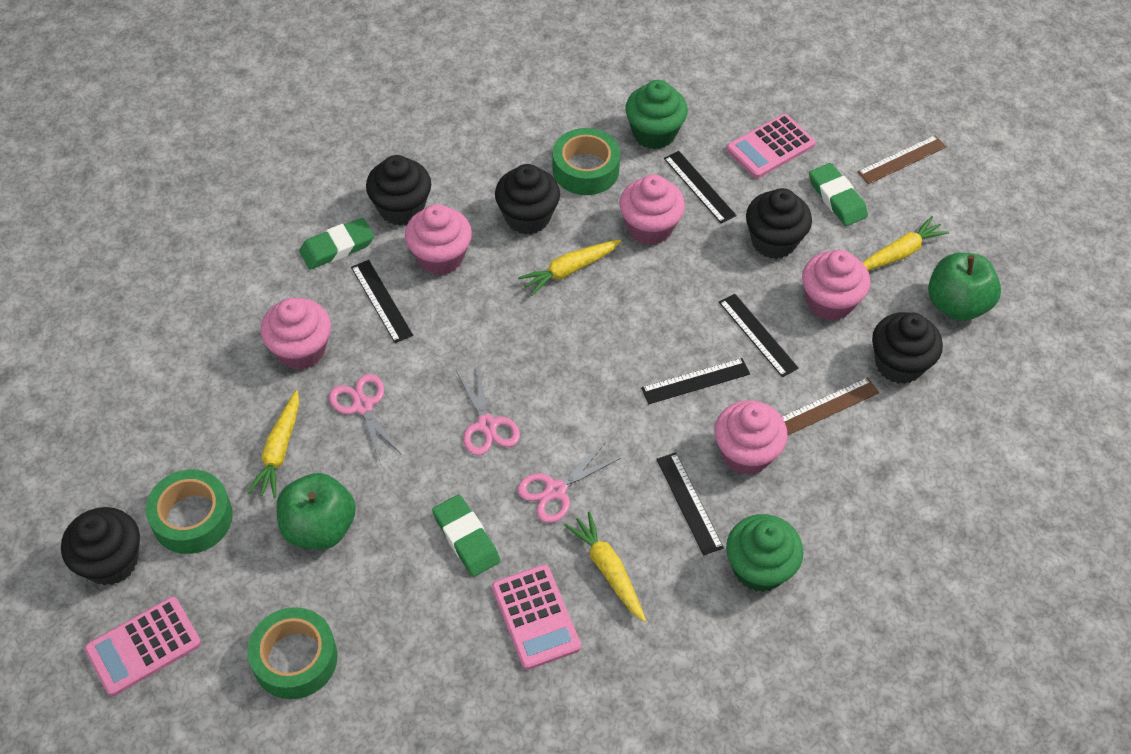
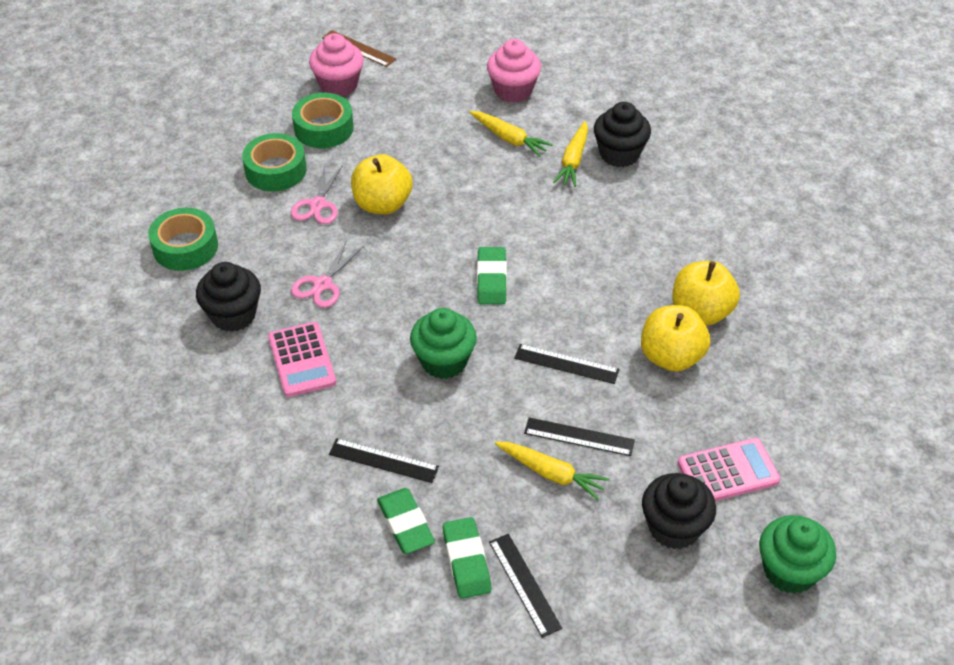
black cupcake: 5 -> 3
black ruler: 5 -> 4
brown ruler: 2 -> 1
green apple: 2 -> 0
pink calculator: 3 -> 2
pink cupcake: 5 -> 2
pink scissors: 3 -> 2
yellow apple: 0 -> 3
yellow carrot: 4 -> 3

